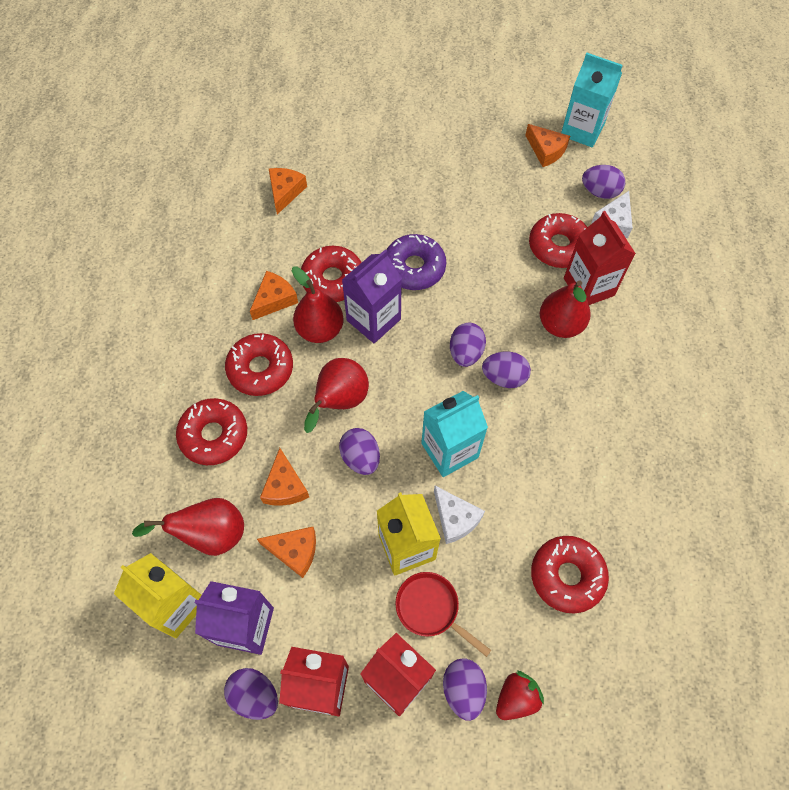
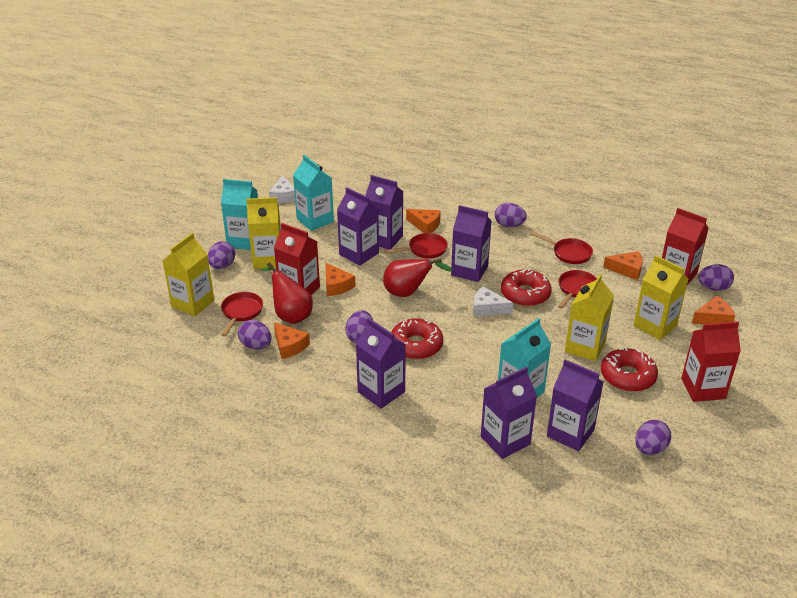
purple carton: 2 -> 6
purple donut: 1 -> 0
red donut: 5 -> 3
red pan: 1 -> 4
red pear: 4 -> 2
red strawberry: 1 -> 0
turquoise carton: 2 -> 3
yellow carton: 2 -> 4

